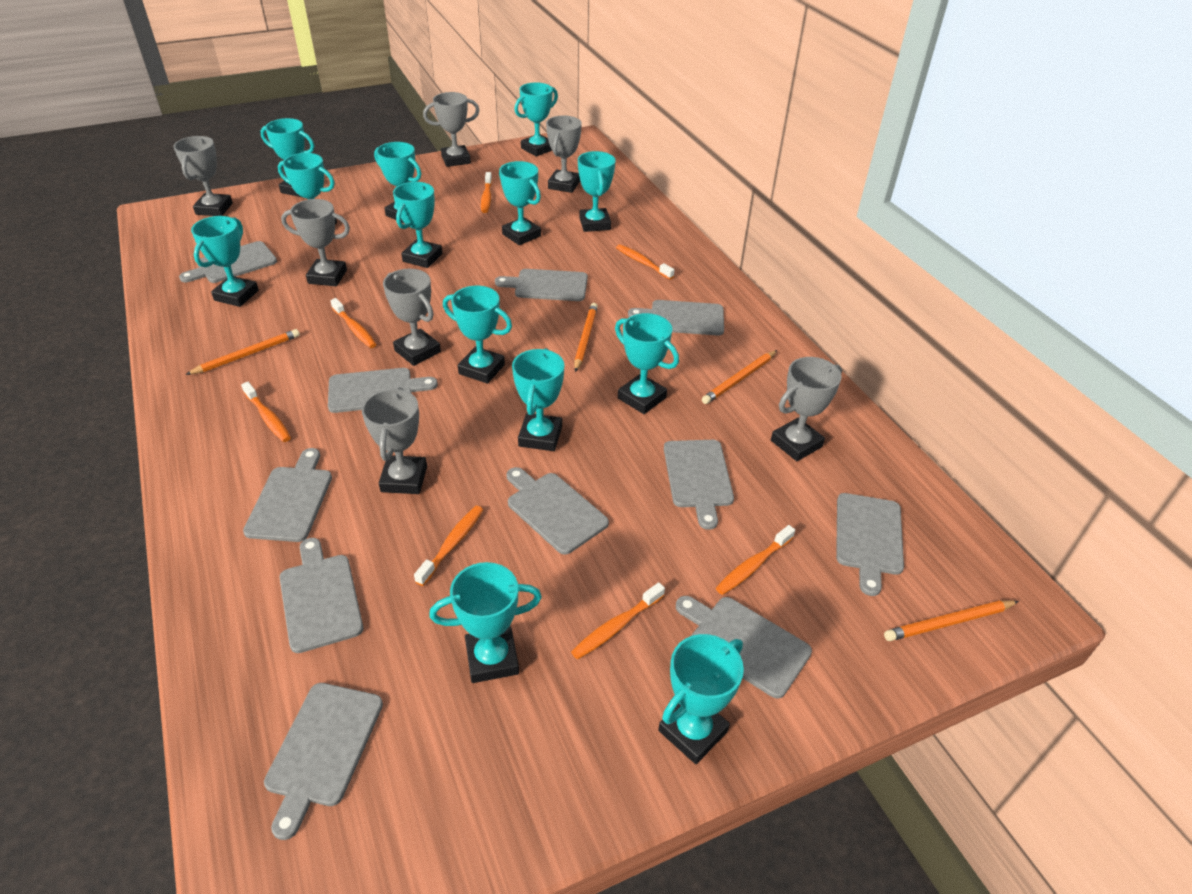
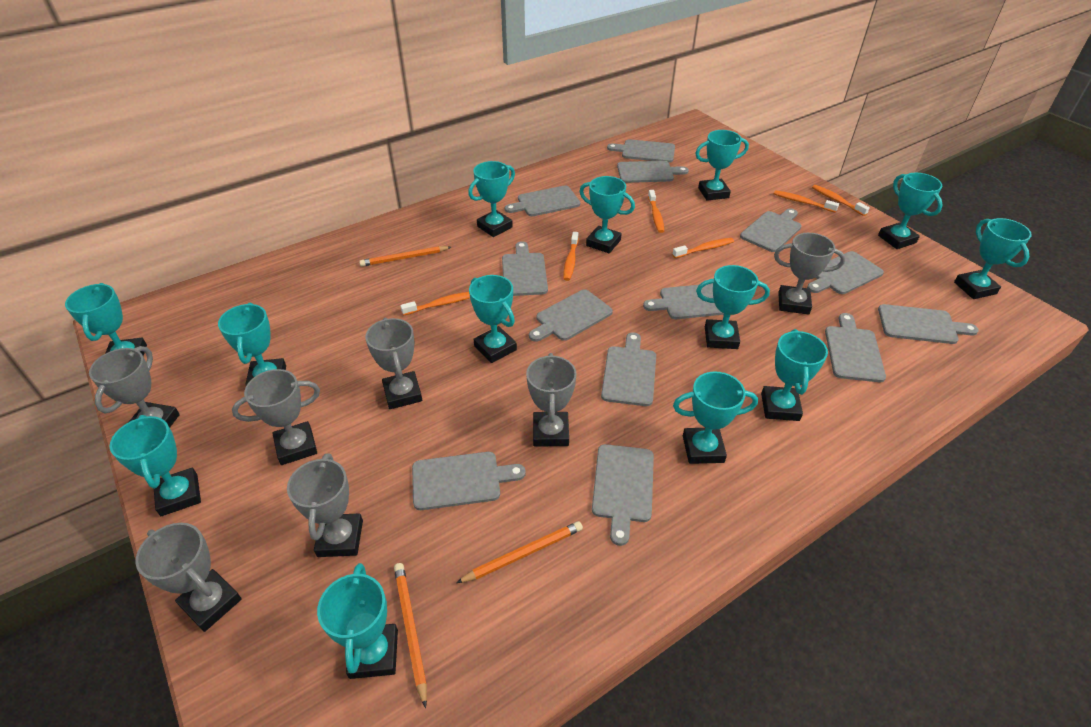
grey cutting board: 11 -> 13
orange pencil: 4 -> 3
orange toothbrush: 7 -> 6

